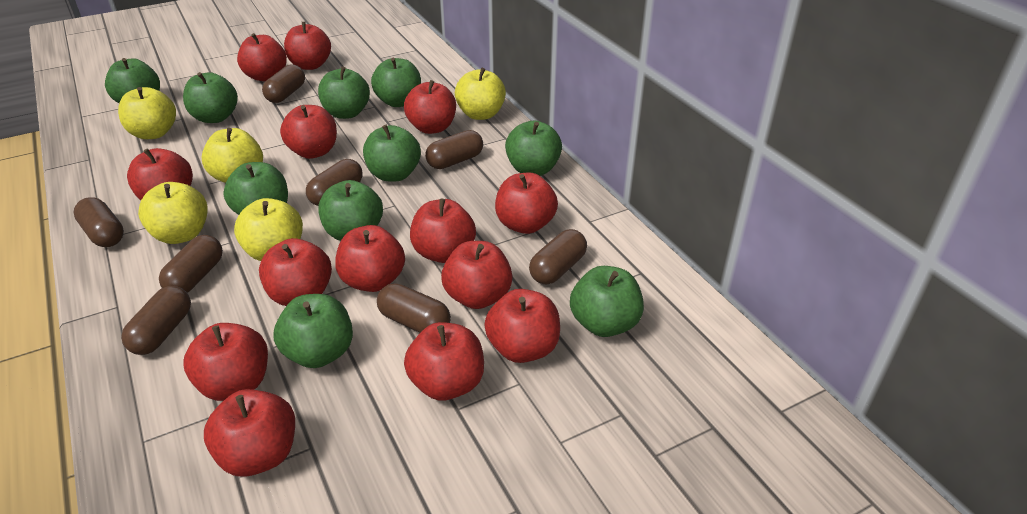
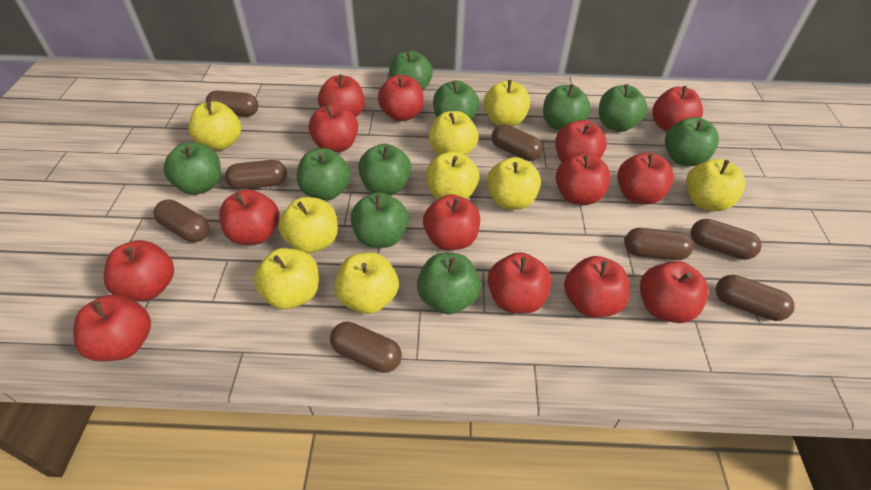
yellow apple: 5 -> 9

